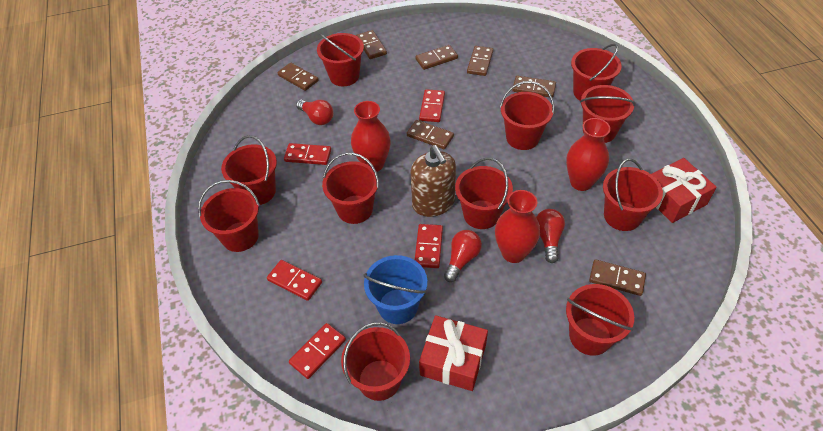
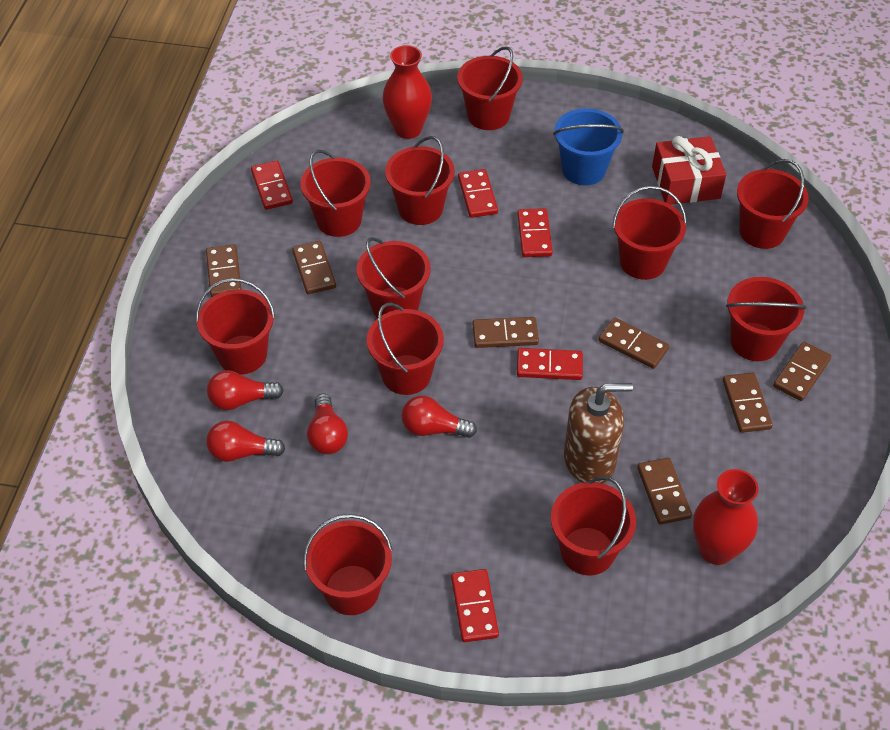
red gift: 2 -> 1
red light bulb: 3 -> 4
red vase: 3 -> 2

